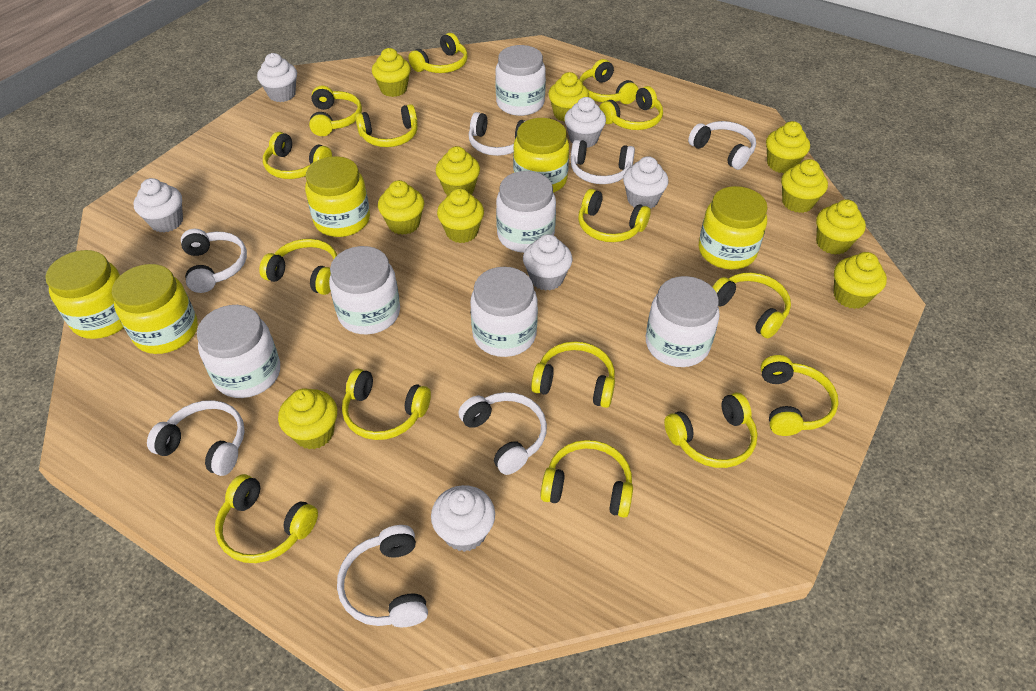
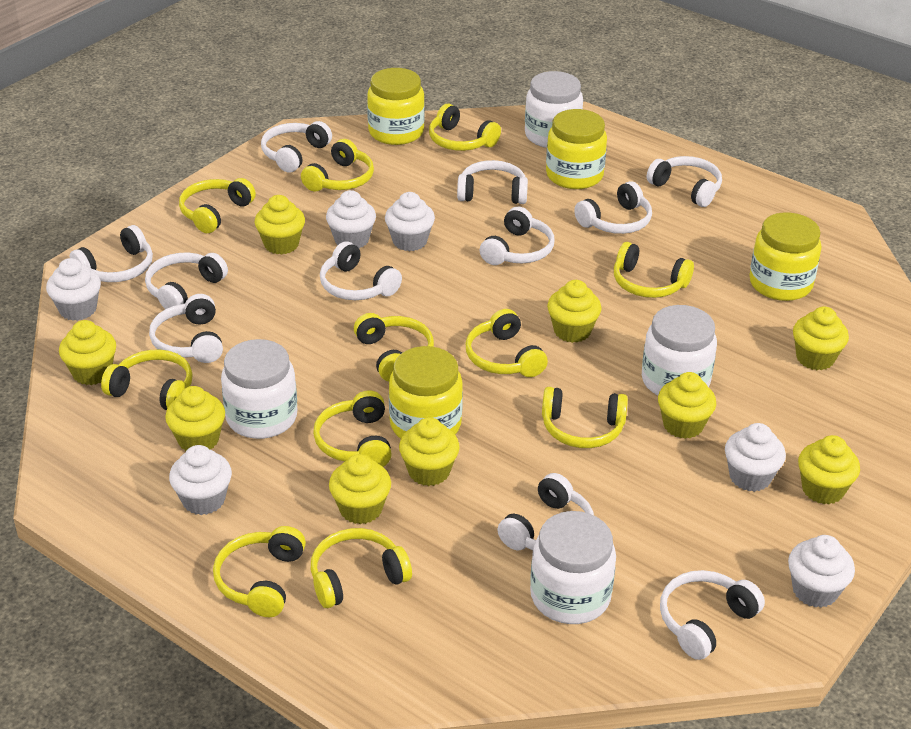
white headphones: 7 -> 11
white jar: 6 -> 4
yellow cupcake: 10 -> 9
yellow headphones: 15 -> 11
yellow jar: 5 -> 4

